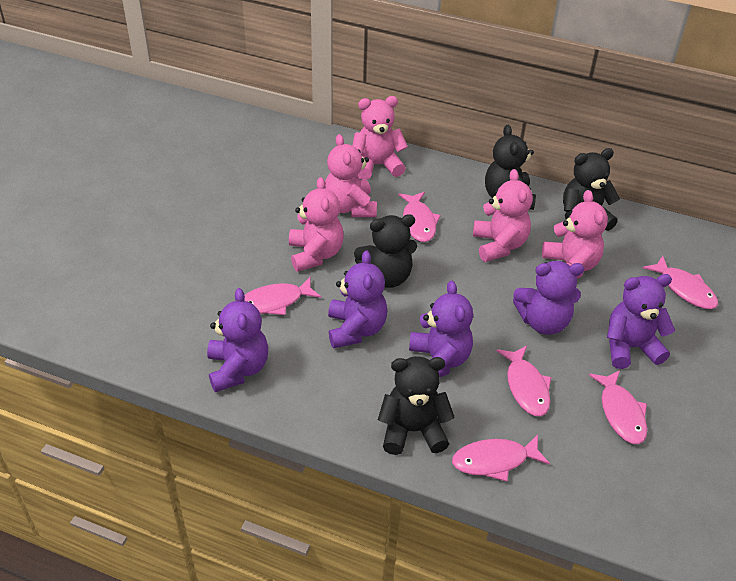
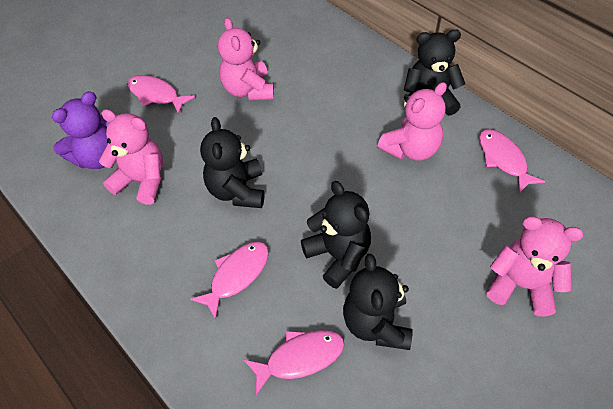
pink fish: 6 -> 4
pink teddy bear: 5 -> 4
purple teddy bear: 5 -> 1

